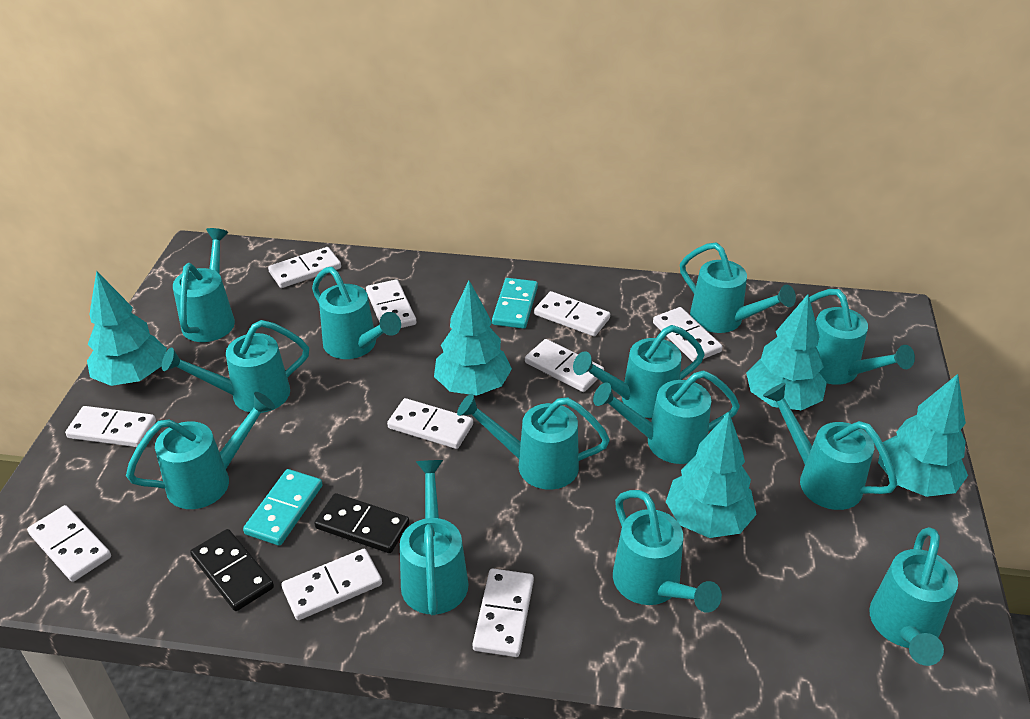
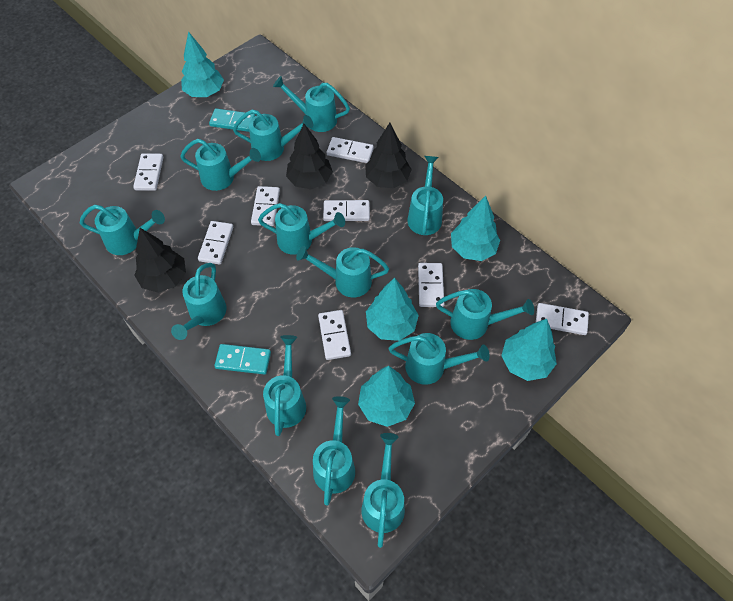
black domino: 2 -> 0
black tree: 0 -> 3
white domino: 10 -> 8

